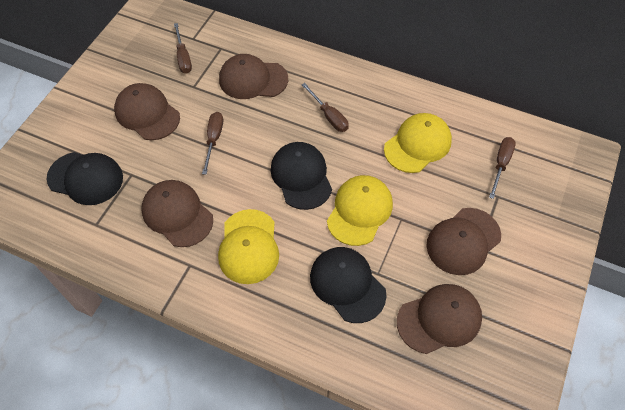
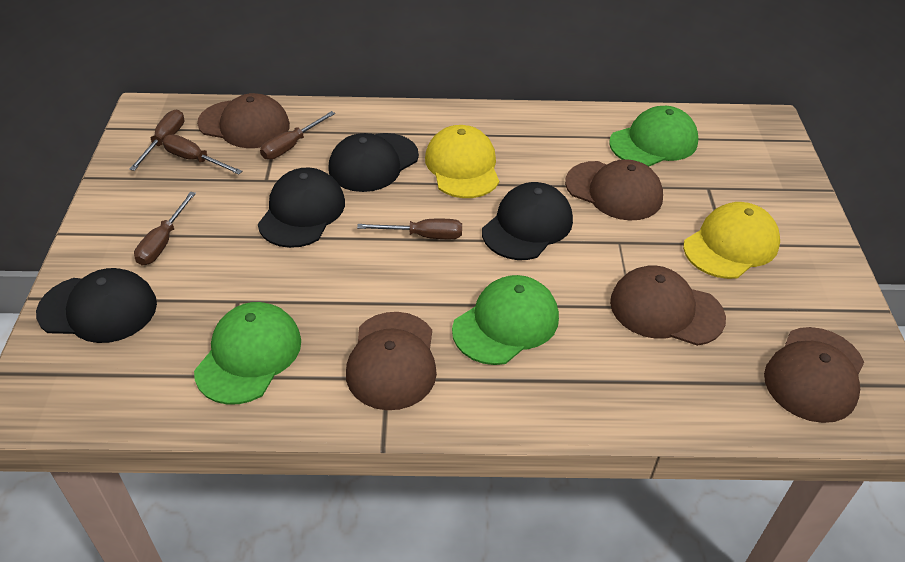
black cap: 3 -> 4
brown screwdriver: 4 -> 5
green cap: 0 -> 3
yellow cap: 3 -> 2

